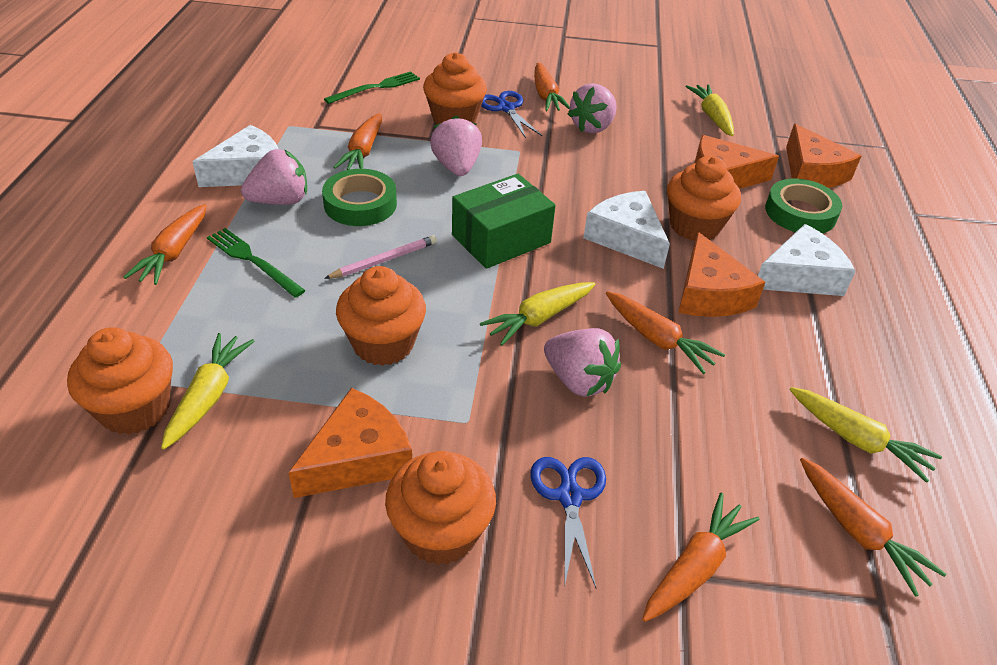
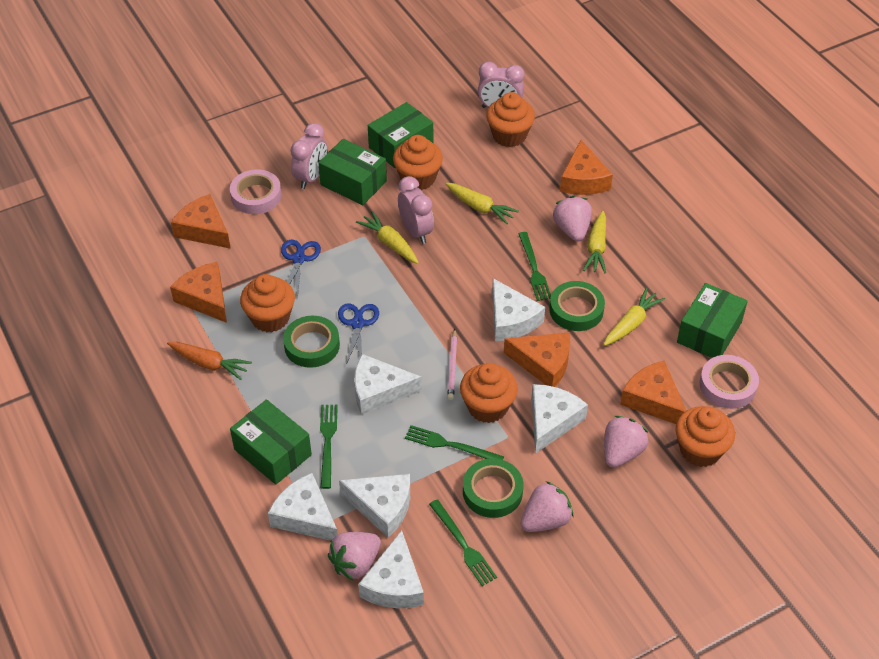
green box: 1 -> 4
green fork: 2 -> 4
green tape: 2 -> 3
orange carrot: 6 -> 1
orange cheese: 4 -> 5
pink clock: 0 -> 3
pink tape: 0 -> 2
white cheese: 3 -> 6

